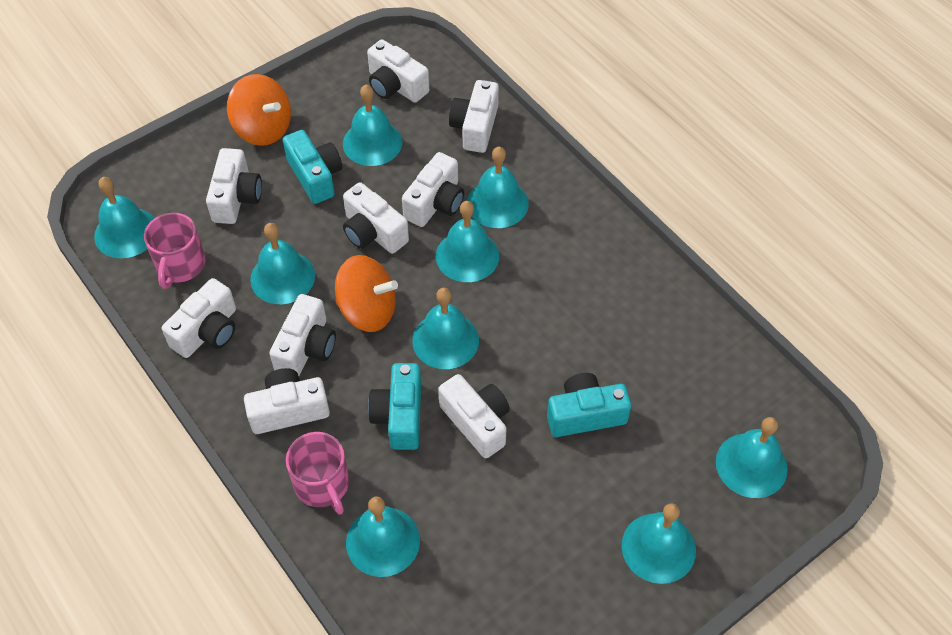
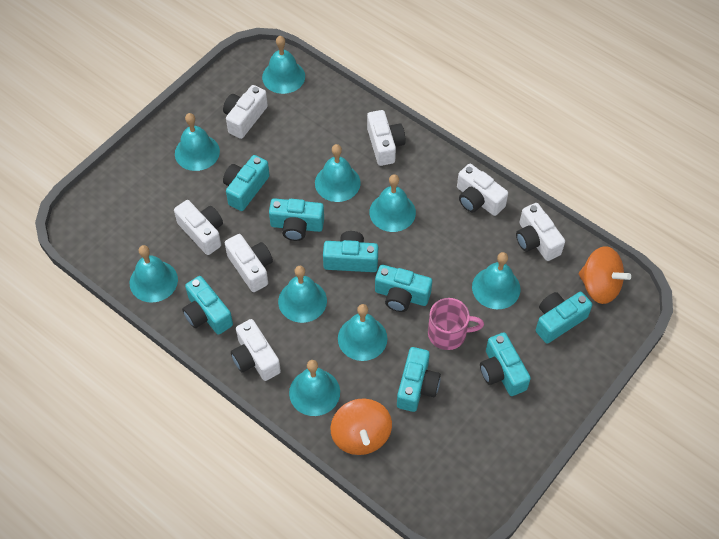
pink mug: 2 -> 1
turquoise camera: 3 -> 8
white camera: 9 -> 7

